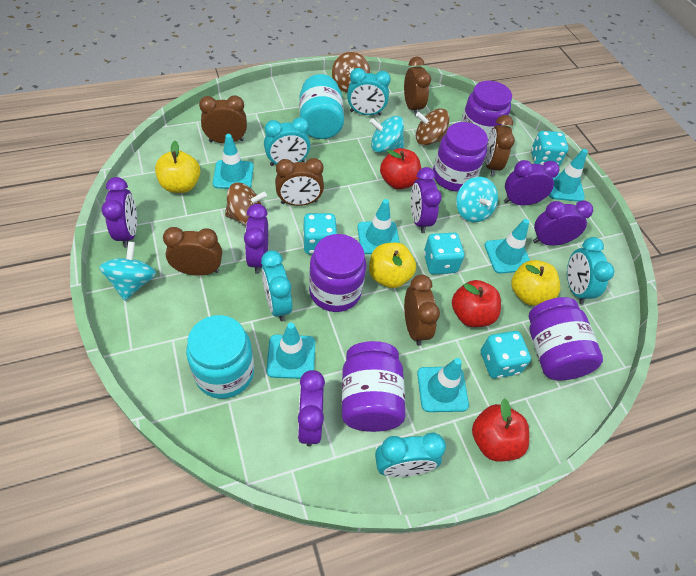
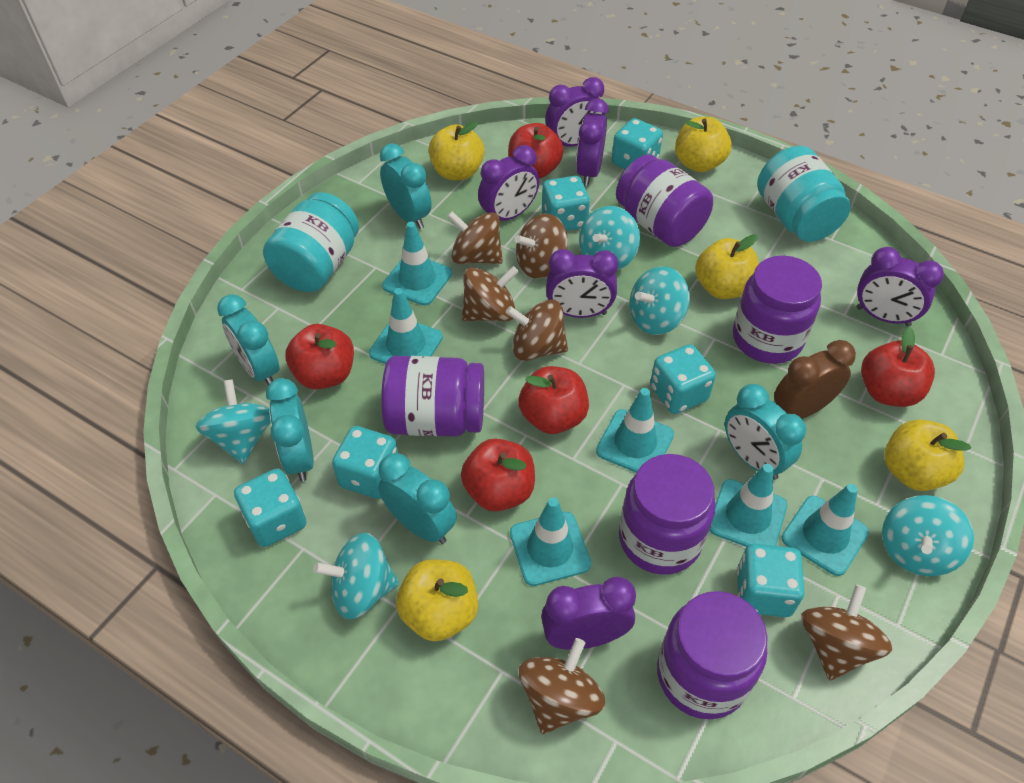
brown clock: 6 -> 1
brown spinning top: 3 -> 6
red apple: 3 -> 5
turquoise dice: 4 -> 6
turquoise spinning top: 3 -> 5
yellow apple: 3 -> 5

